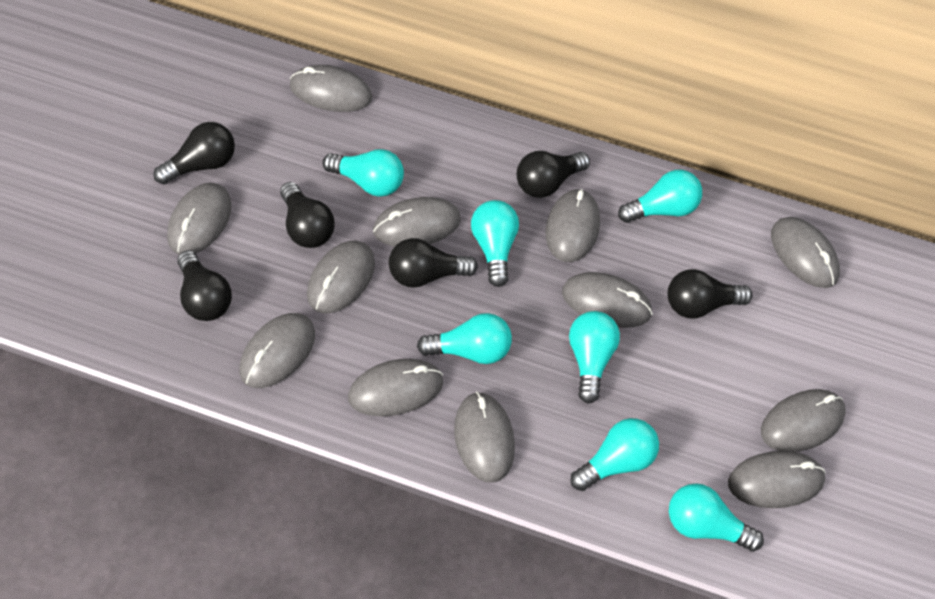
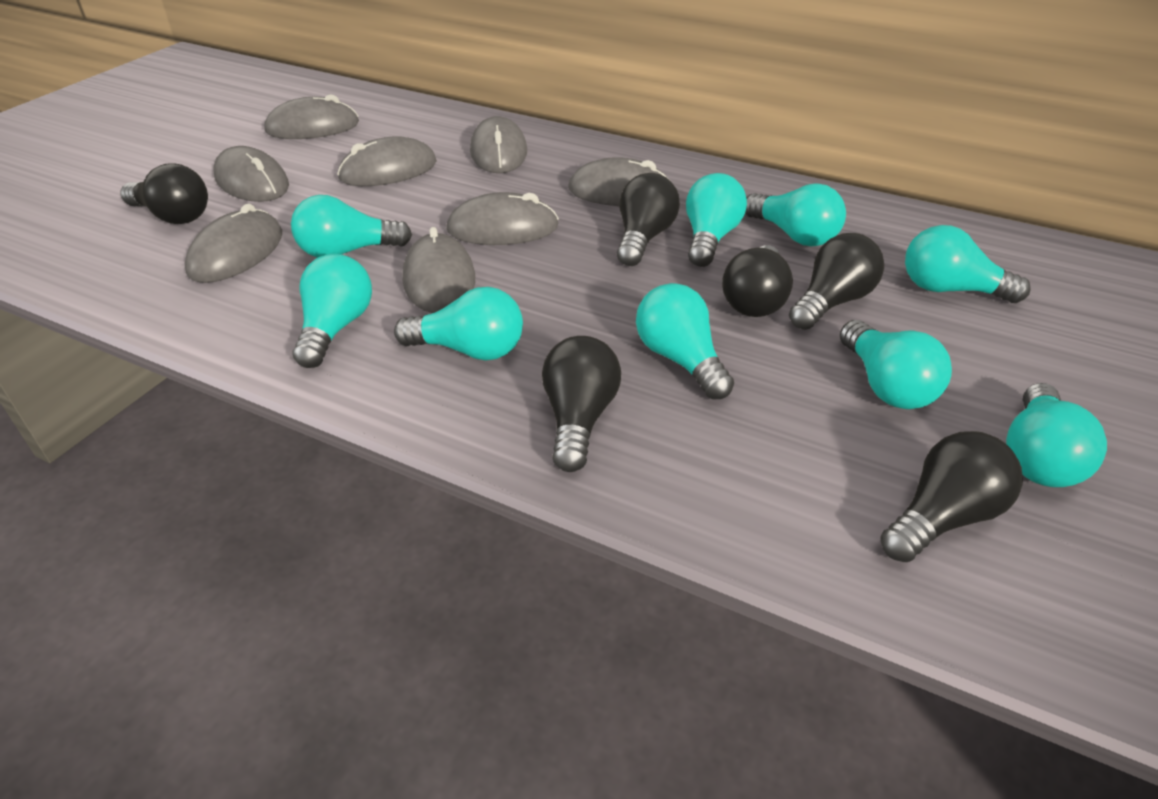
grey mouse: 12 -> 8
turquoise light bulb: 7 -> 9

